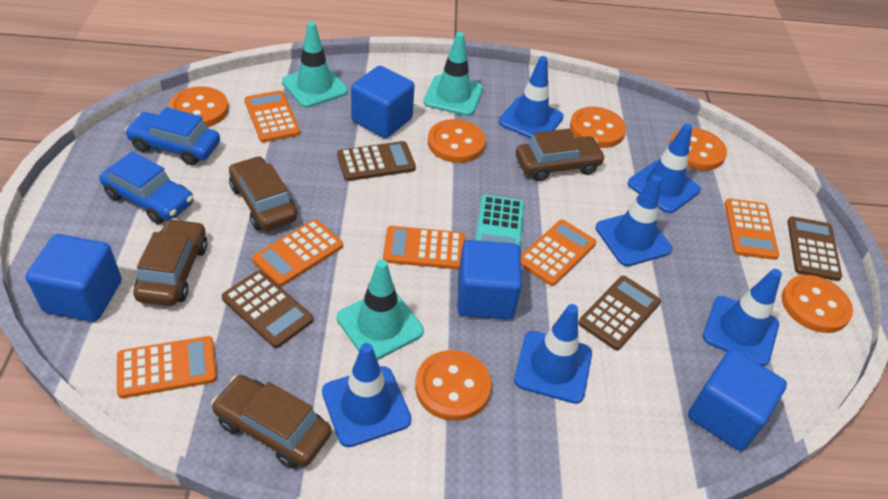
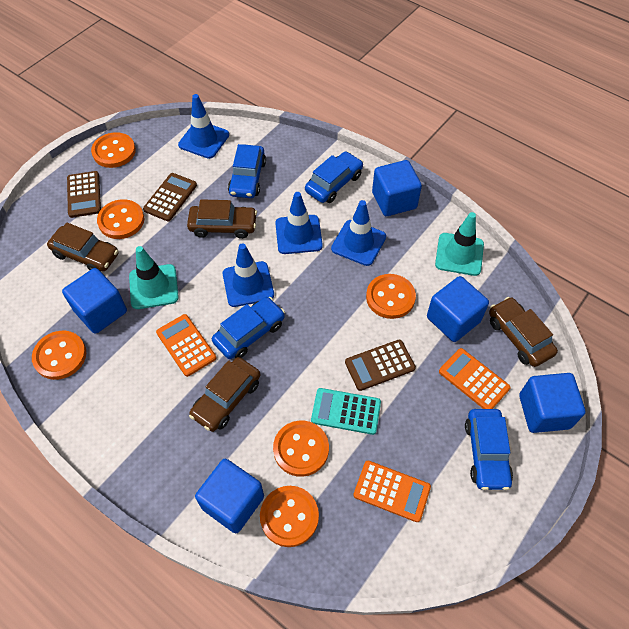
blue car: 2 -> 4
blue cube: 4 -> 5
blue traffic cone: 6 -> 4
brown calculator: 4 -> 3
orange calculator: 6 -> 3
turquoise traffic cone: 3 -> 2

